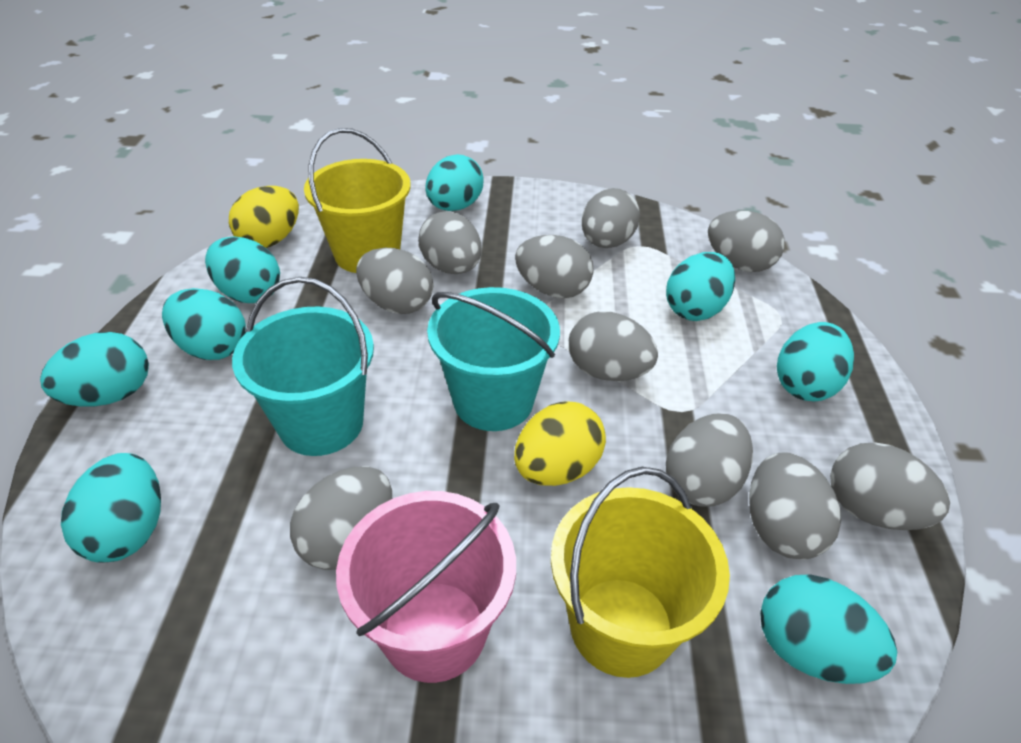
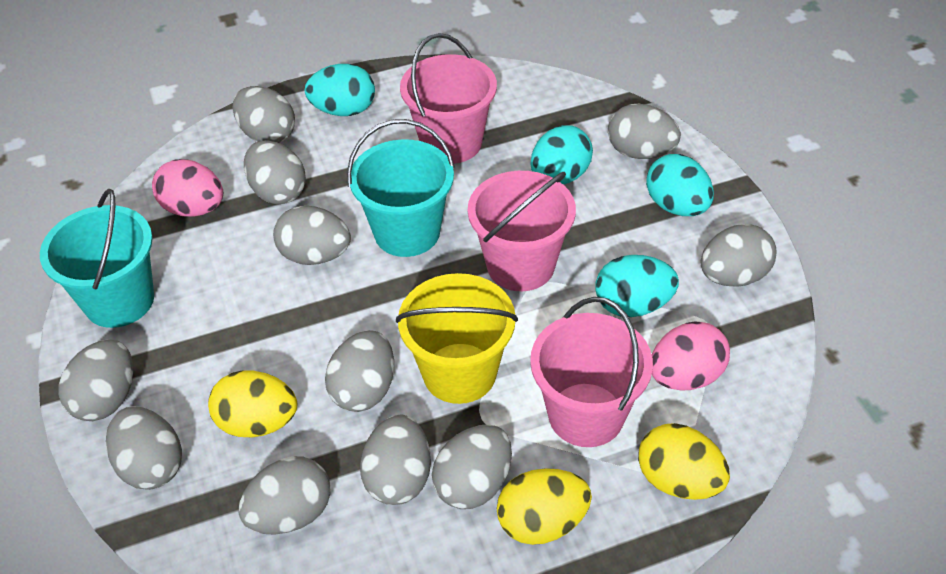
grey egg: 10 -> 11
pink bucket: 1 -> 3
pink egg: 0 -> 2
turquoise egg: 8 -> 4
yellow bucket: 2 -> 1
yellow egg: 2 -> 3

